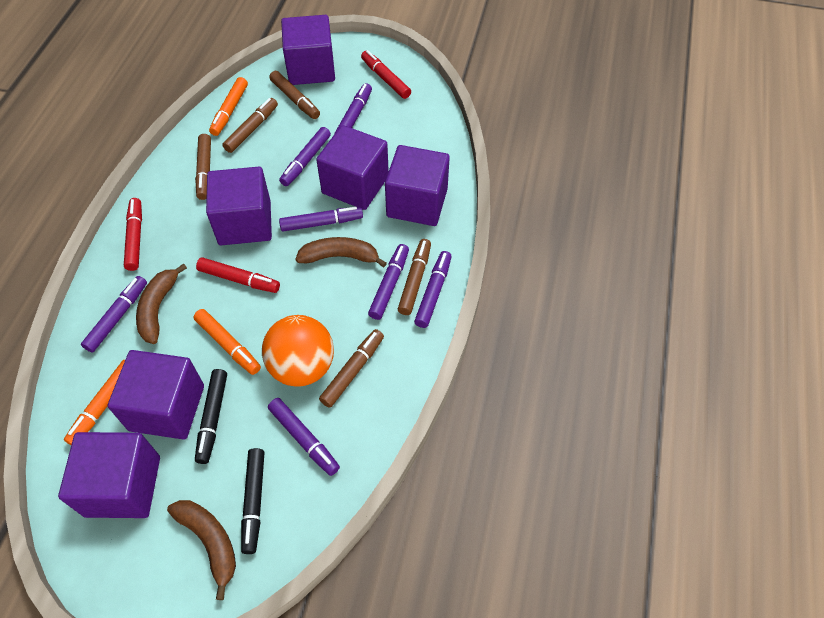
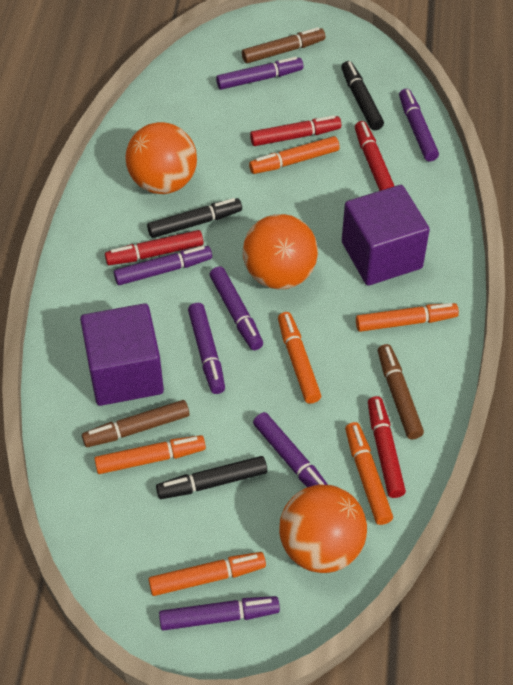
black marker: 2 -> 3
brown banana: 3 -> 0
brown marker: 5 -> 3
orange ball: 1 -> 3
orange marker: 3 -> 6
purple cube: 6 -> 2
red marker: 3 -> 4

